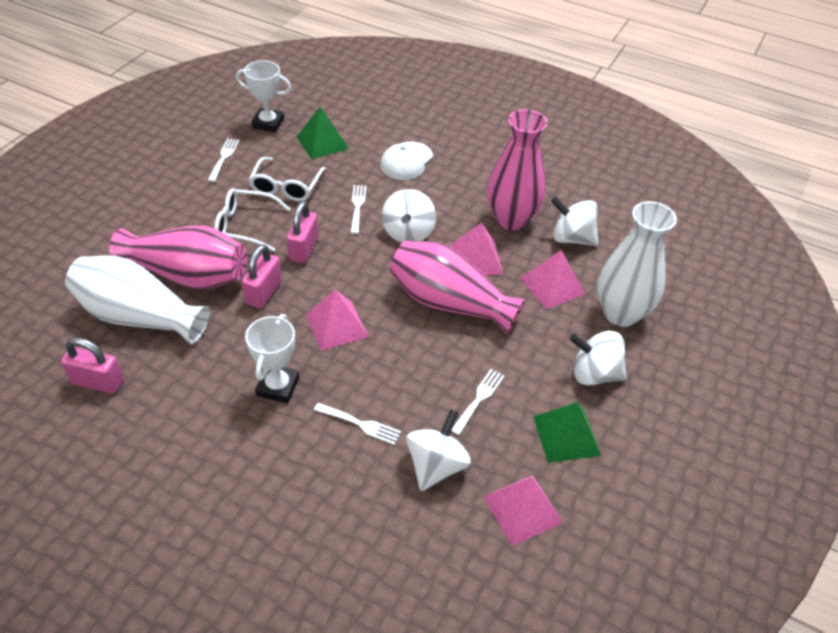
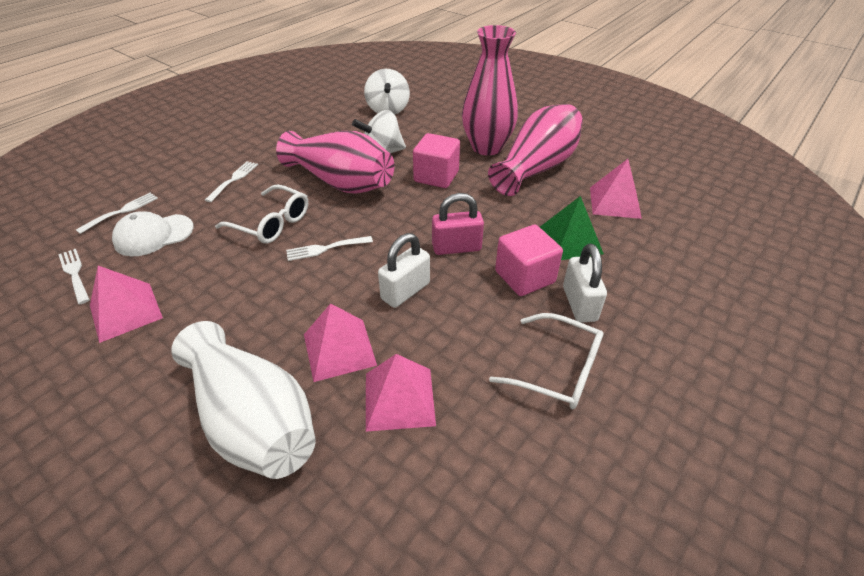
green pyramid: 2 -> 1
pink cube: 0 -> 2
pink padlock: 3 -> 1
white padlock: 0 -> 2
white spinning top: 4 -> 2
white trophy: 2 -> 0
white vase: 2 -> 1

